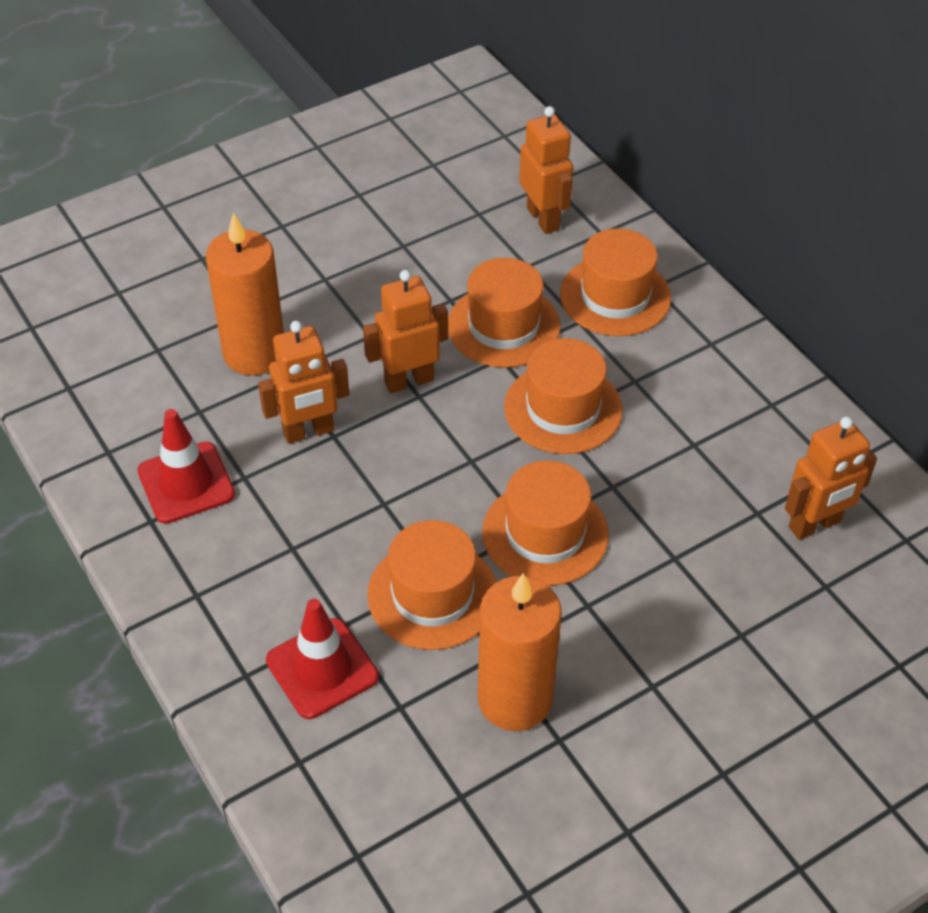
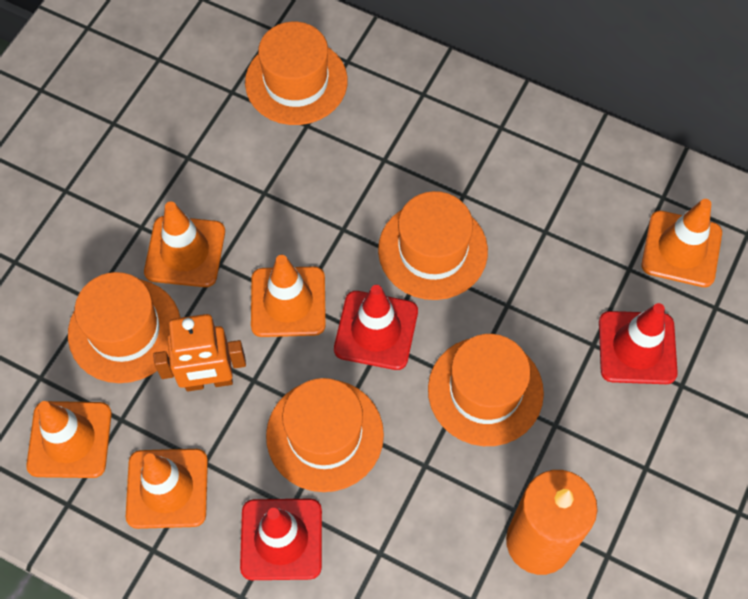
orange candle: 2 -> 1
orange robot: 4 -> 1
orange traffic cone: 0 -> 5
red traffic cone: 2 -> 3

